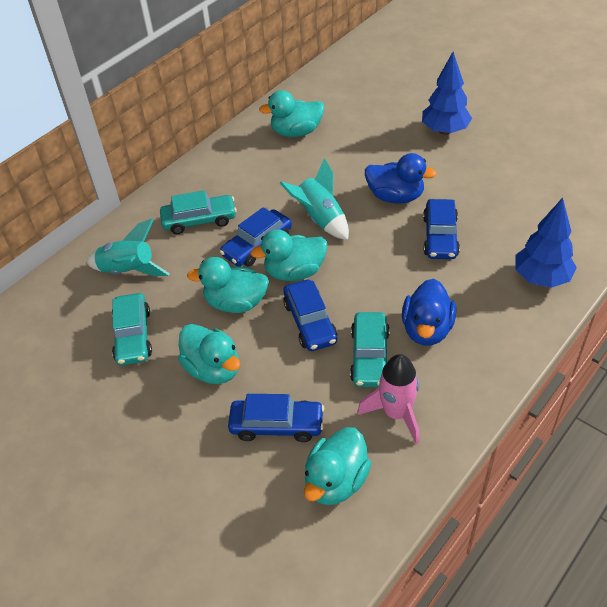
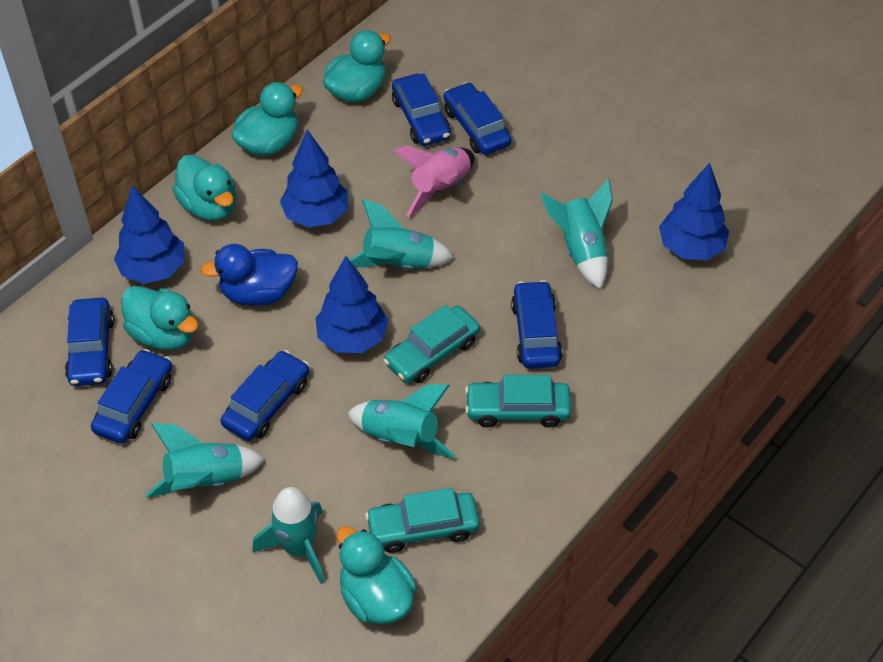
blue car: 4 -> 6
blue duck: 2 -> 1
blue tree: 2 -> 4
turquoise rocket: 2 -> 5

